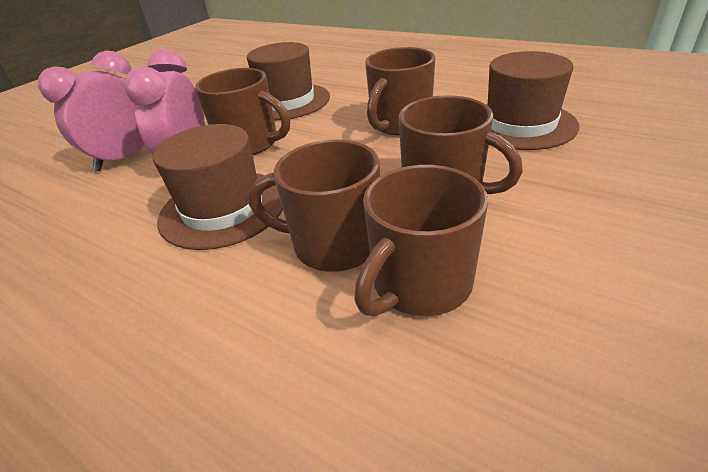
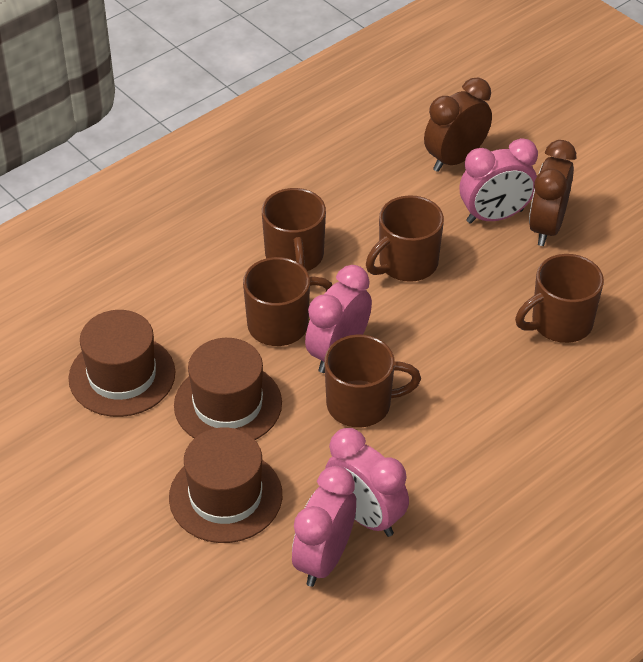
brown clock: 0 -> 2
pink clock: 2 -> 4

